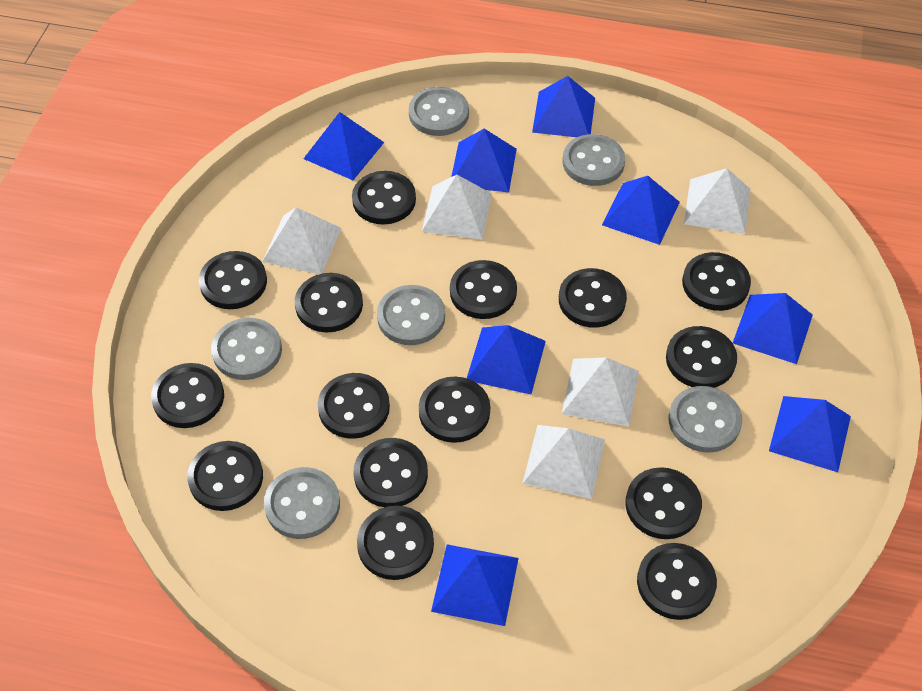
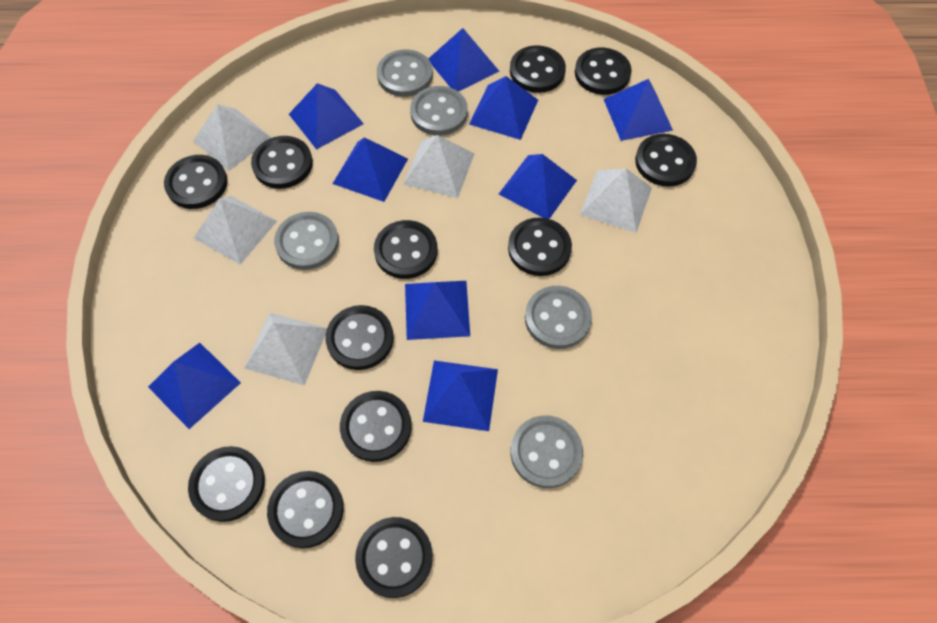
black button: 15 -> 12
blue pyramid: 8 -> 9
grey button: 6 -> 5

